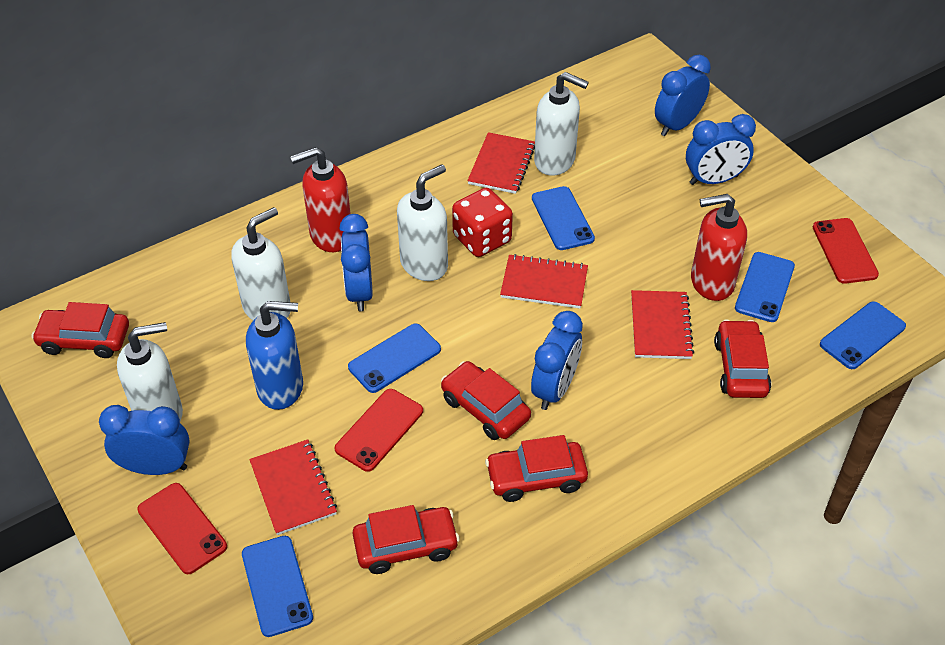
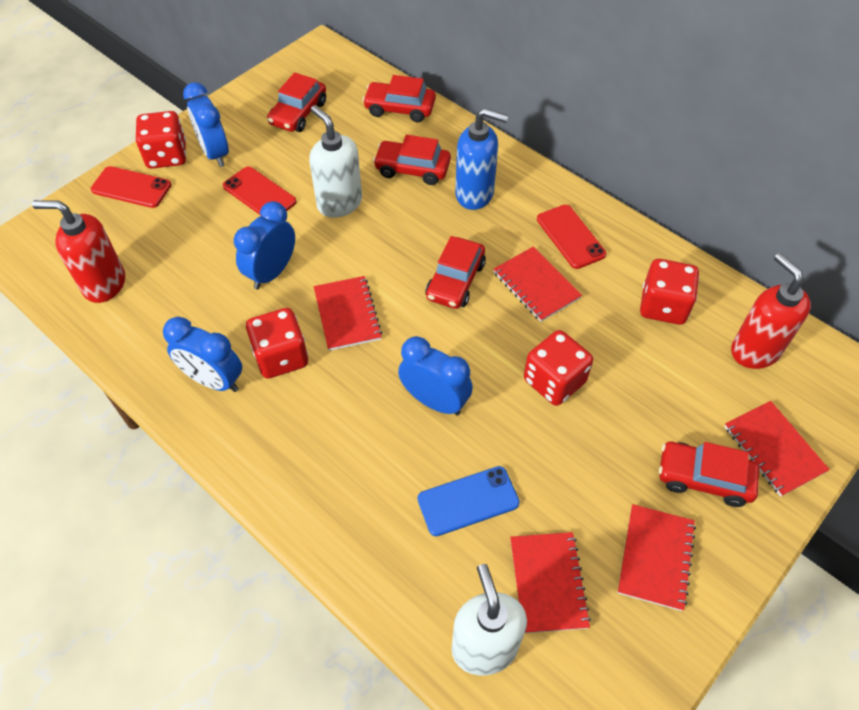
blue clock: 5 -> 4
blue phone: 5 -> 1
red dice: 1 -> 4
red notebook: 4 -> 5
white soap dispenser: 4 -> 2

